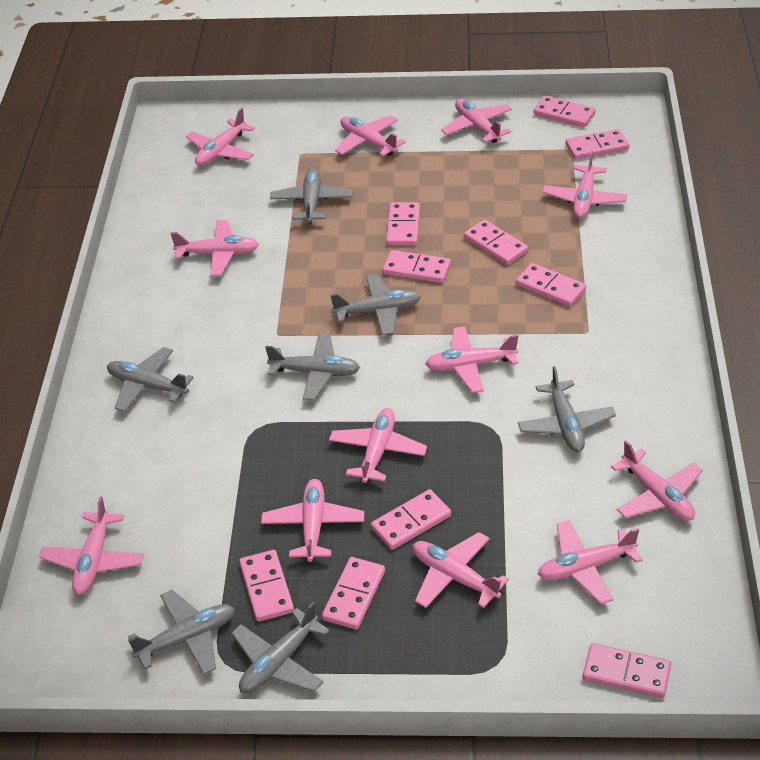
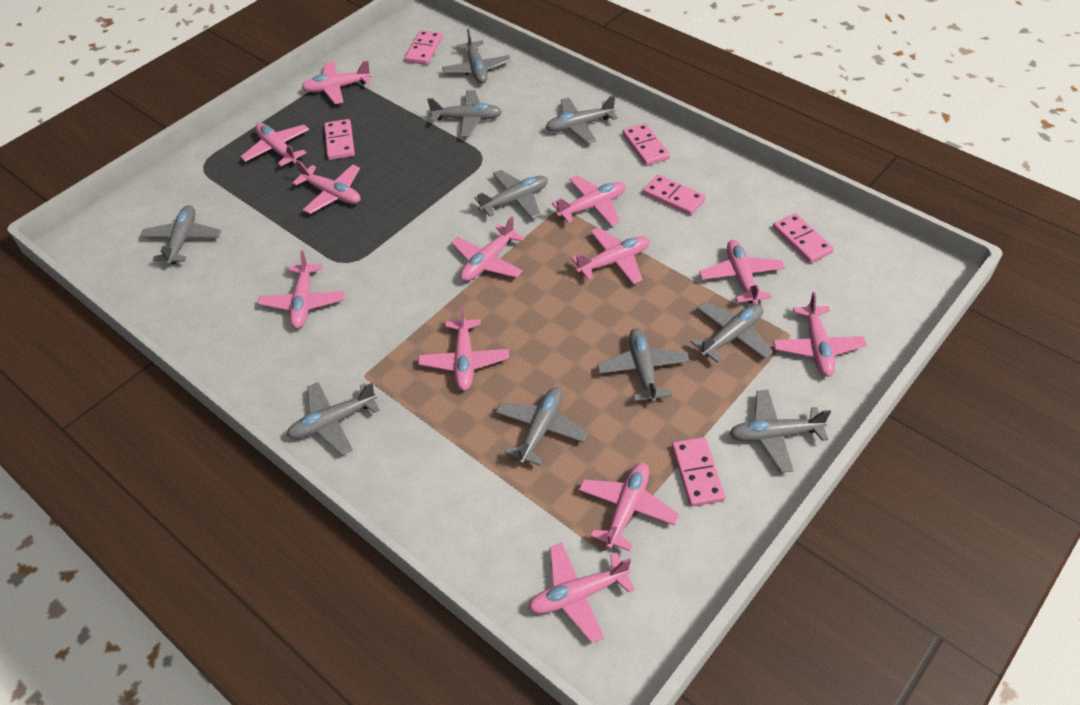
grey plane: 7 -> 10
pink domino: 10 -> 6

